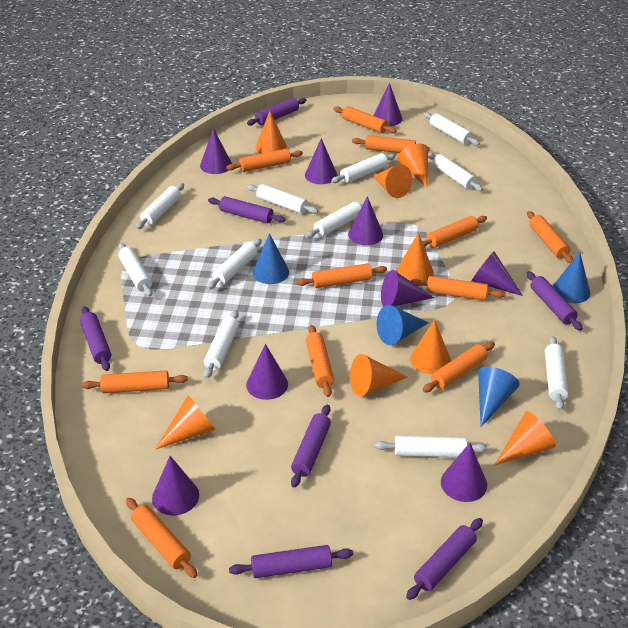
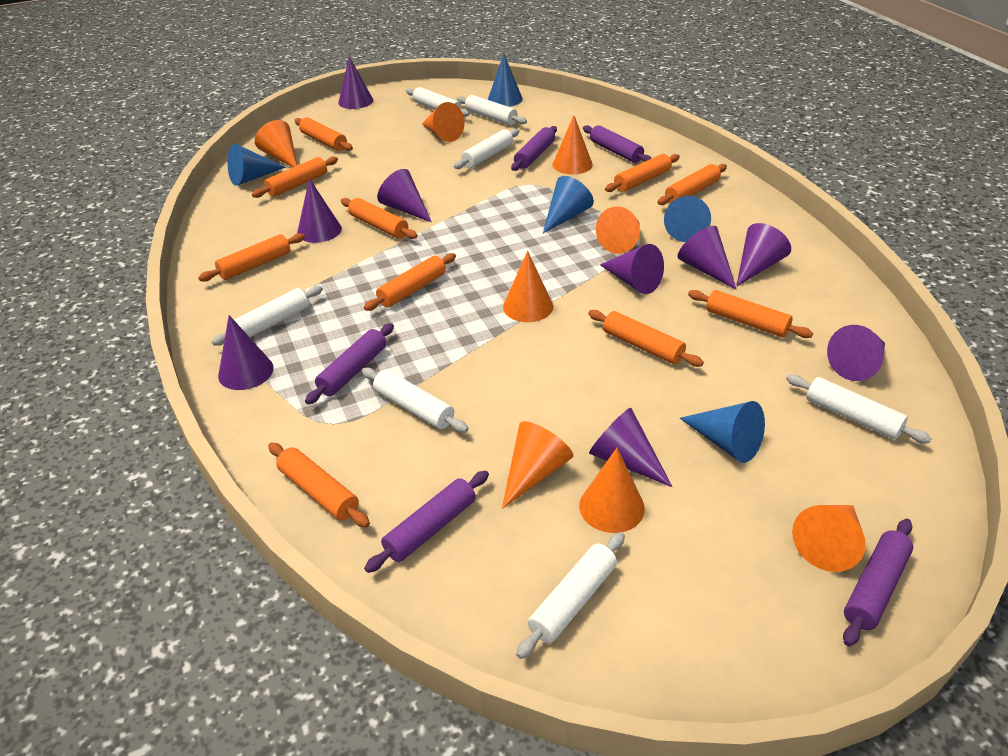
blue cone: 4 -> 5
orange rolling pin: 11 -> 10
purple rolling pin: 7 -> 5
white rolling pin: 11 -> 7

